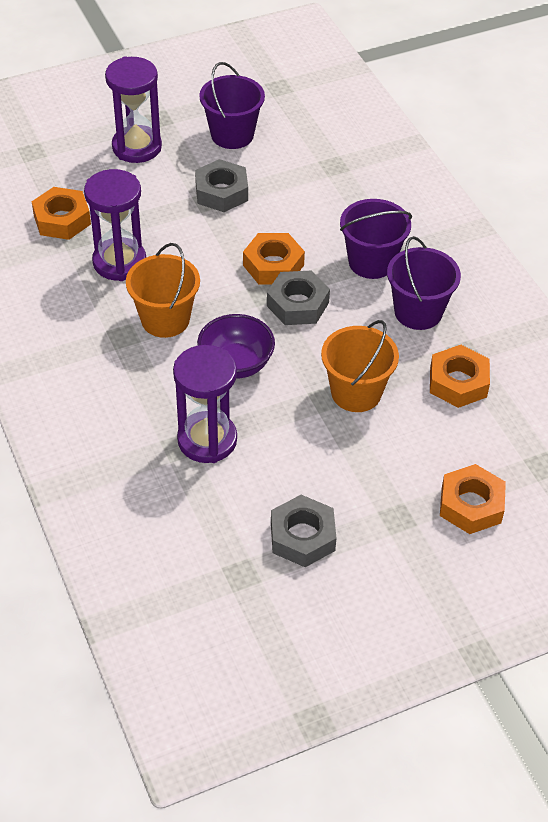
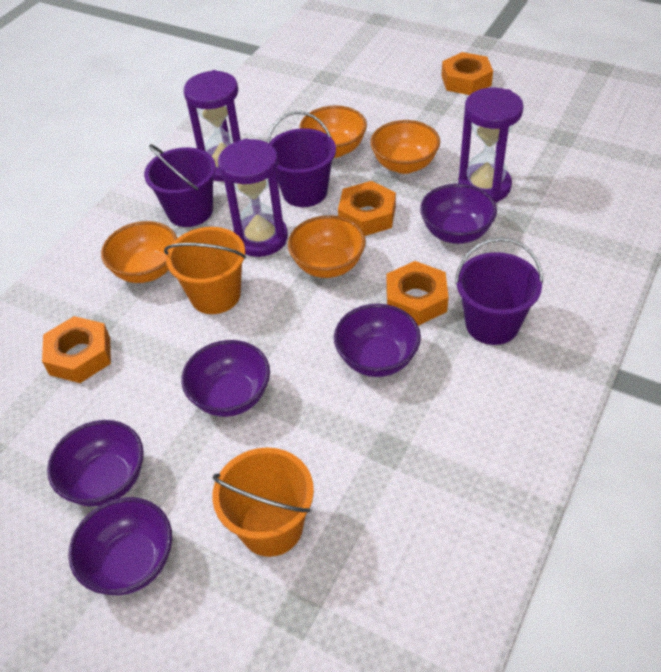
grey nut: 3 -> 0
orange bowl: 0 -> 4
purple bowl: 1 -> 5

